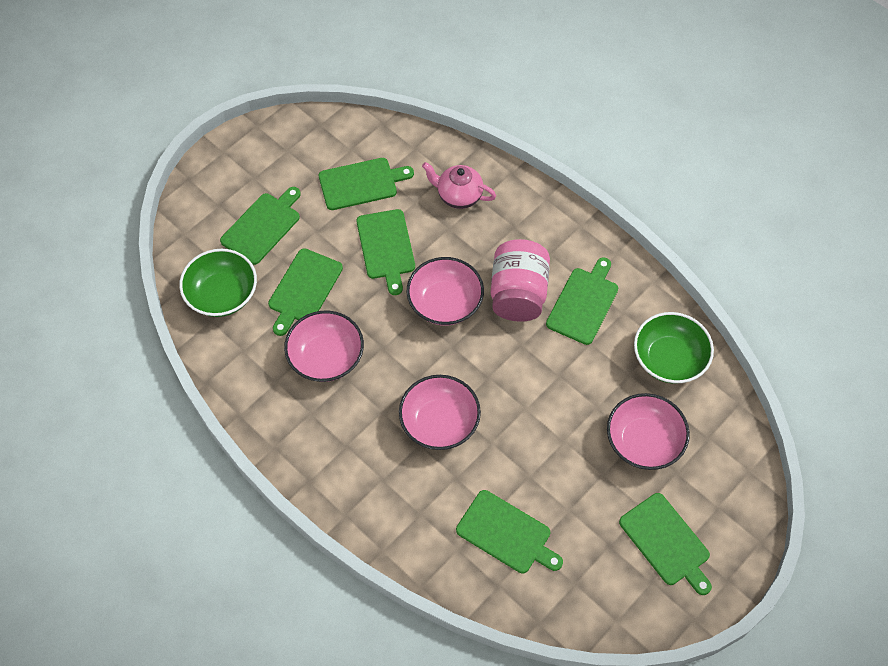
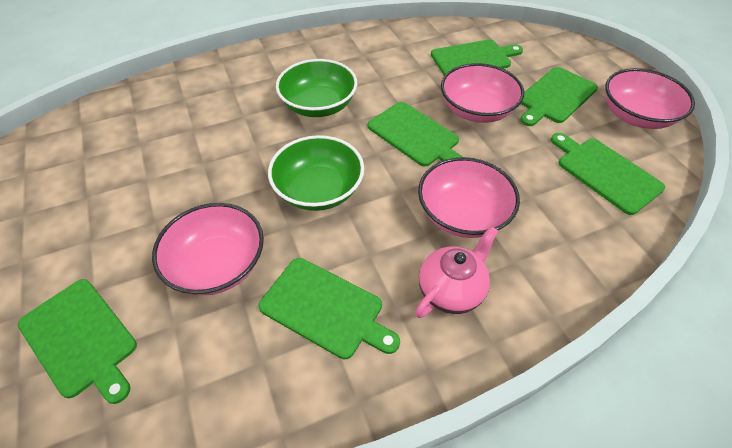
green cutting board: 7 -> 6
pink jar: 1 -> 0

